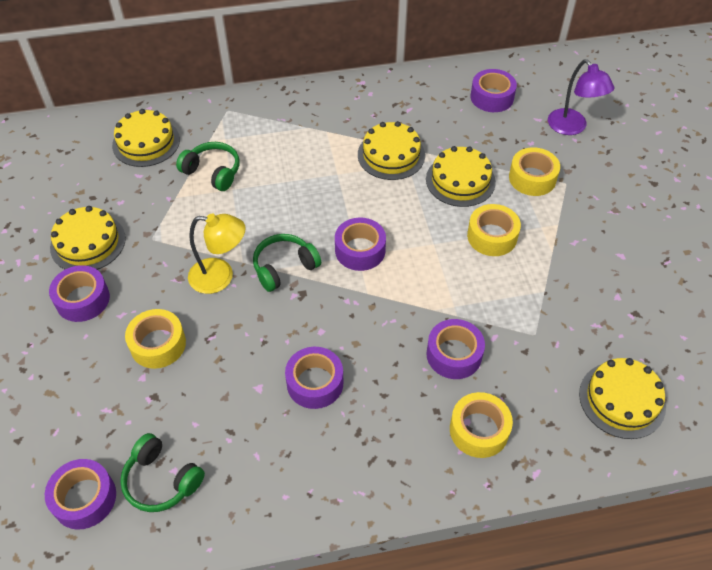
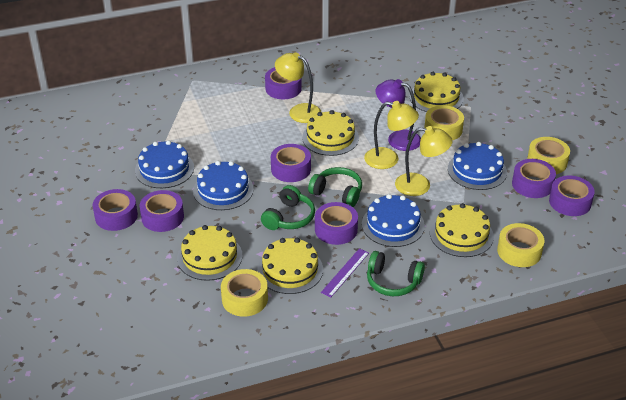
blue cake: 0 -> 4
purple ruler: 0 -> 1
purple tape: 6 -> 7
yellow lamp: 1 -> 3

